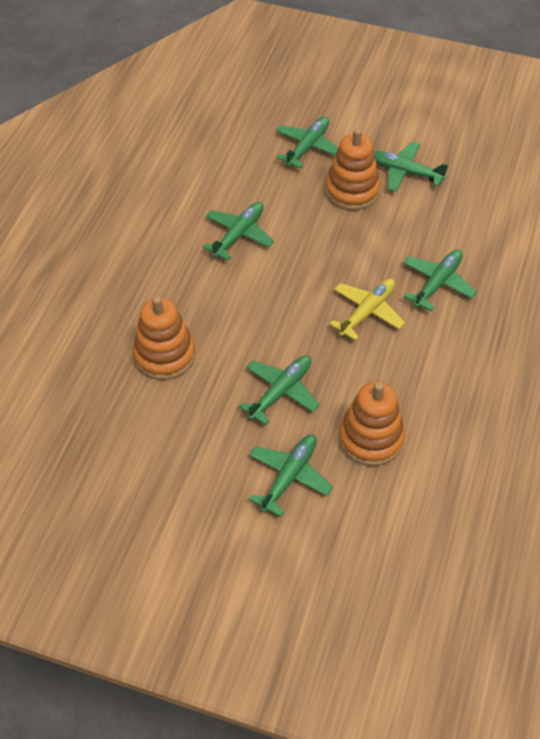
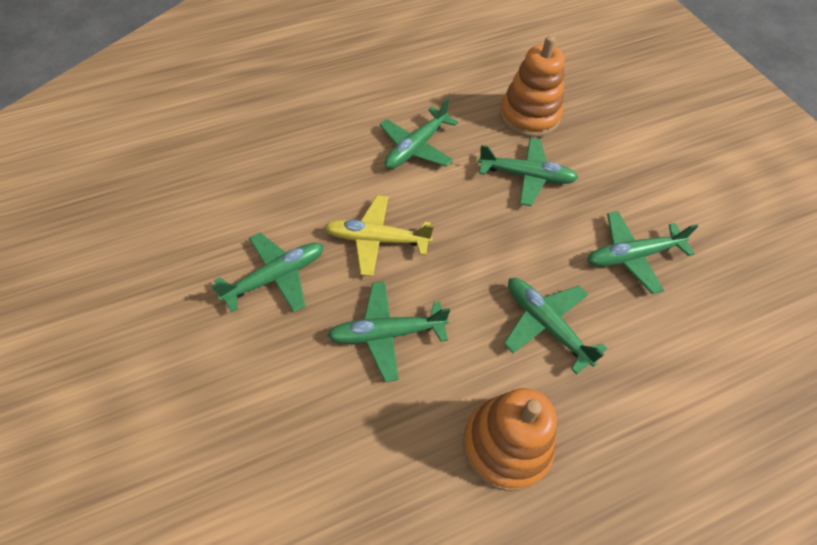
orange stacking toy: 3 -> 2

